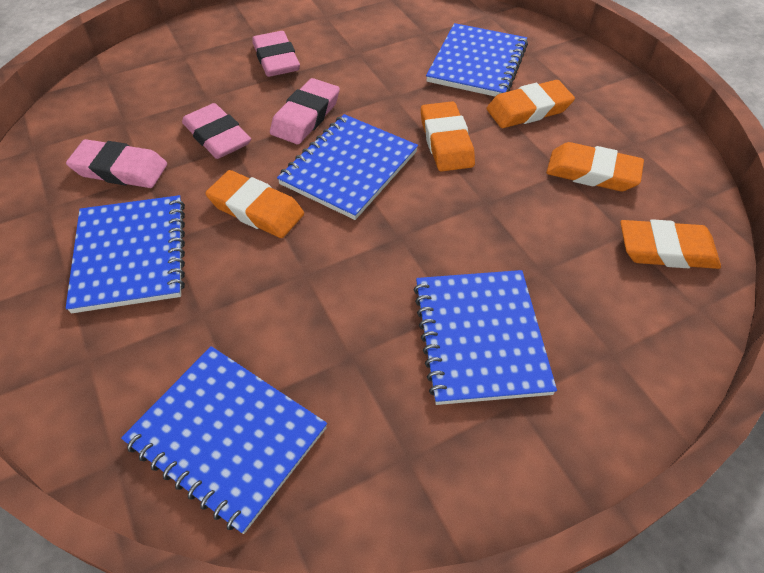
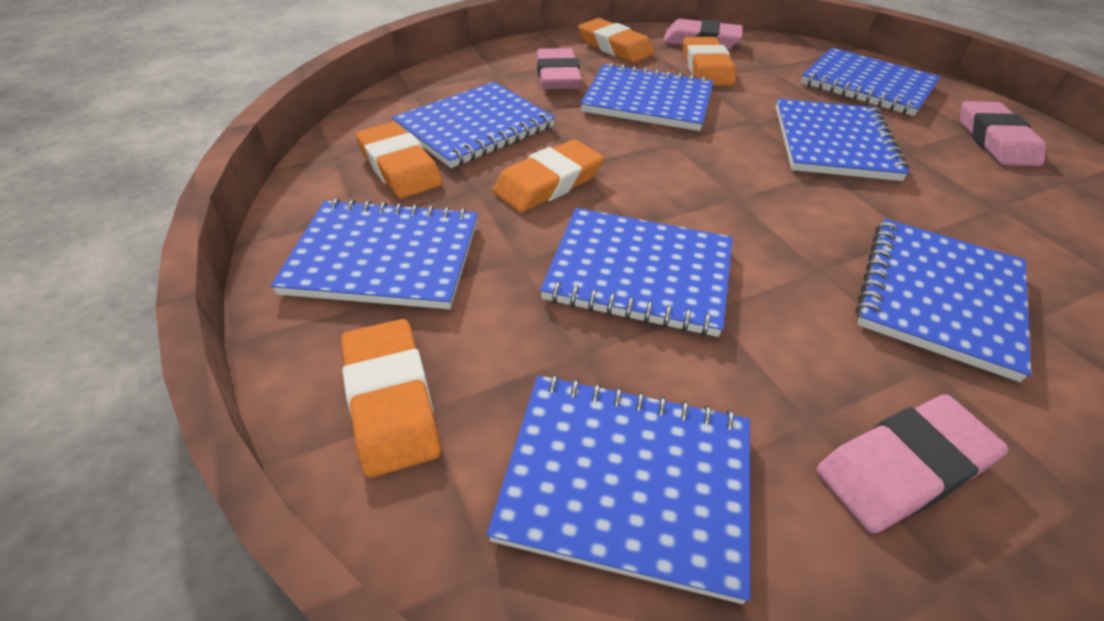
blue notebook: 5 -> 8

